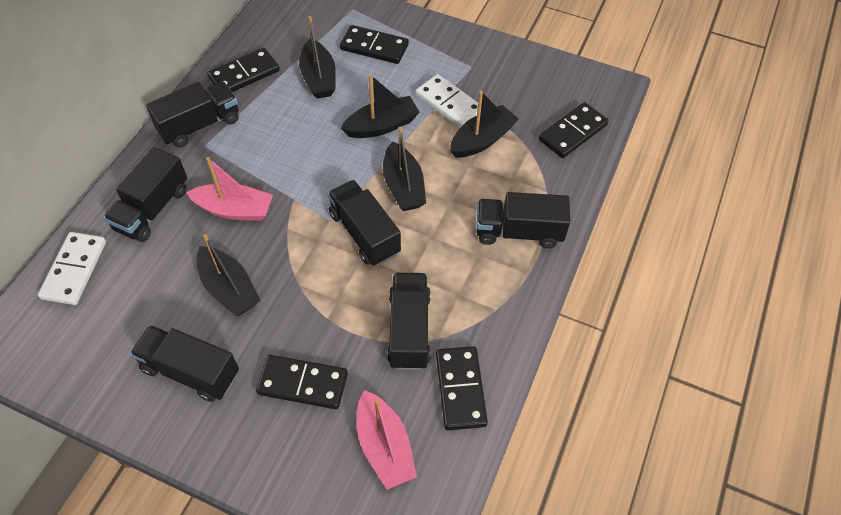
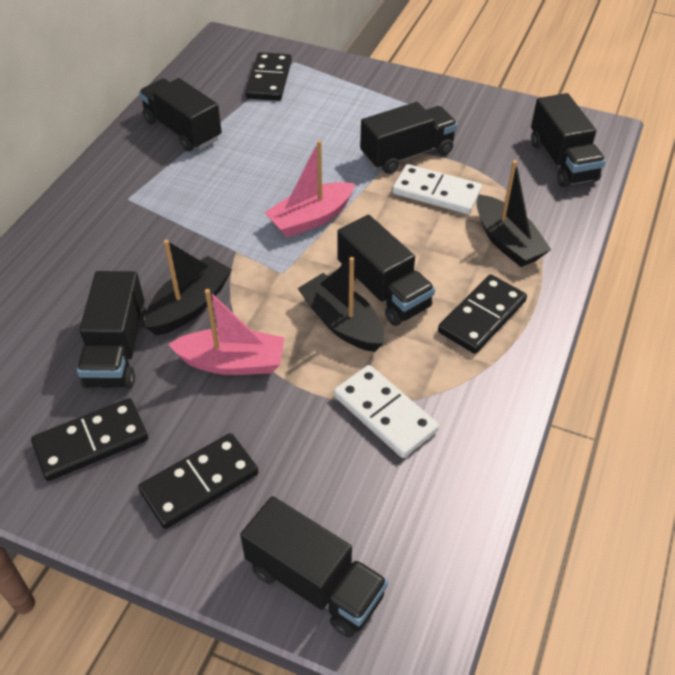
black boat: 5 -> 3
black domino: 5 -> 4

